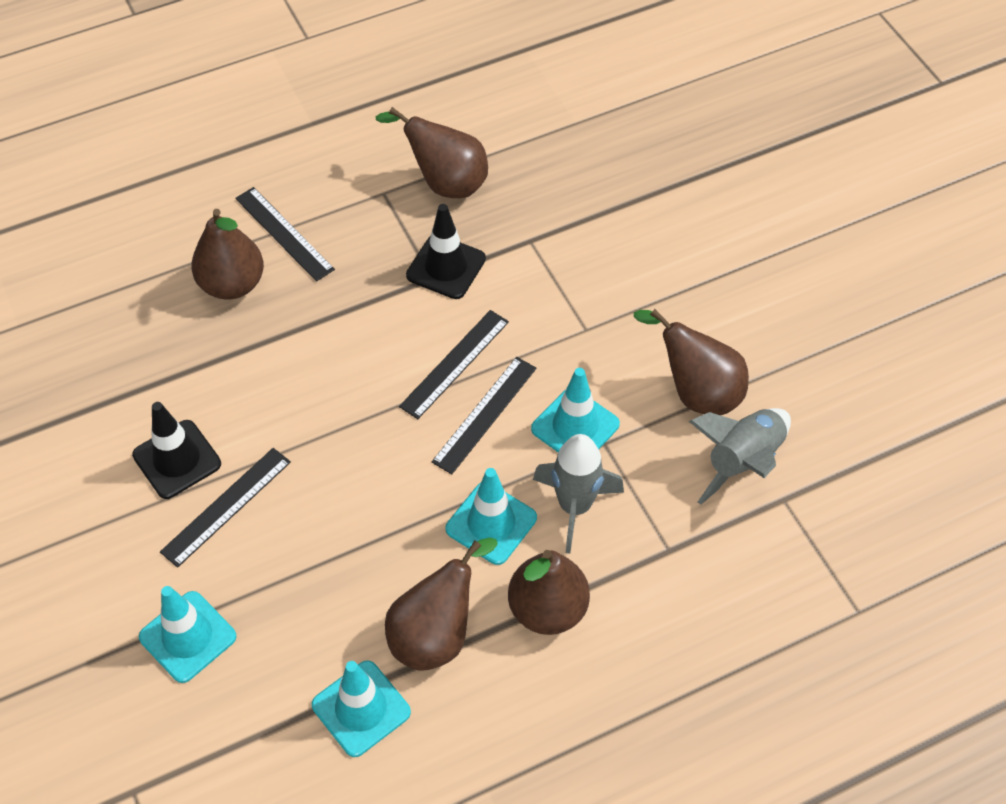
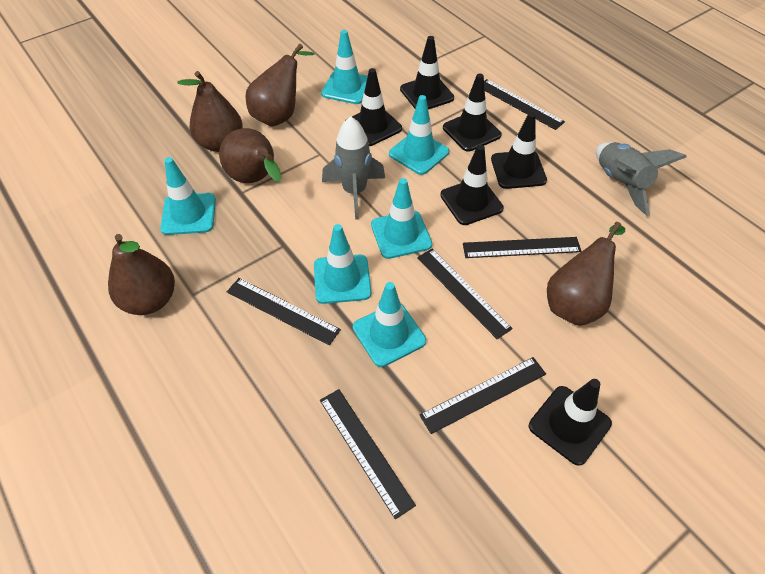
black ruler: 4 -> 6
black traffic cone: 2 -> 6
turquoise traffic cone: 4 -> 6

